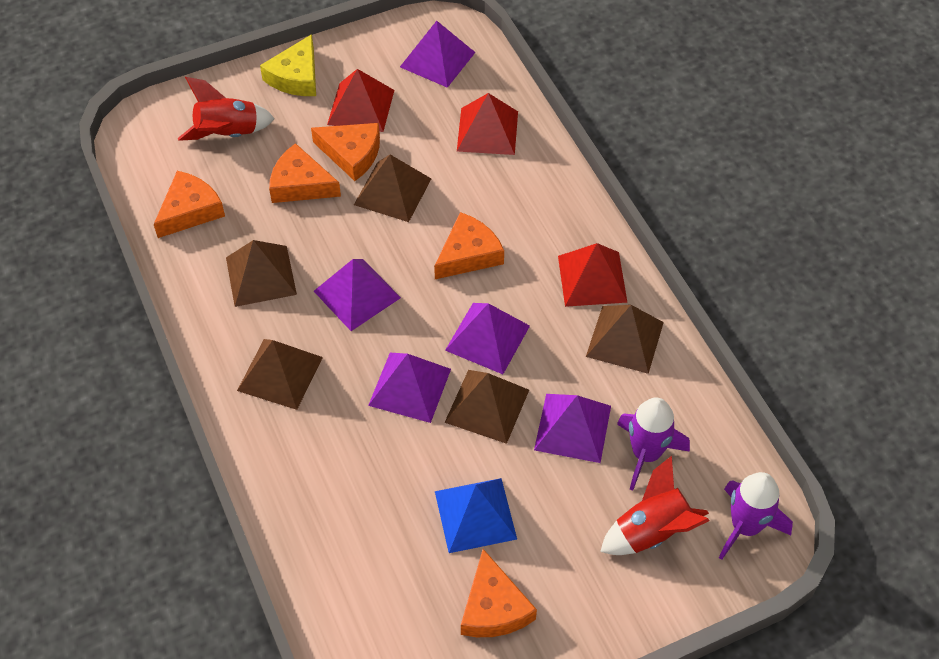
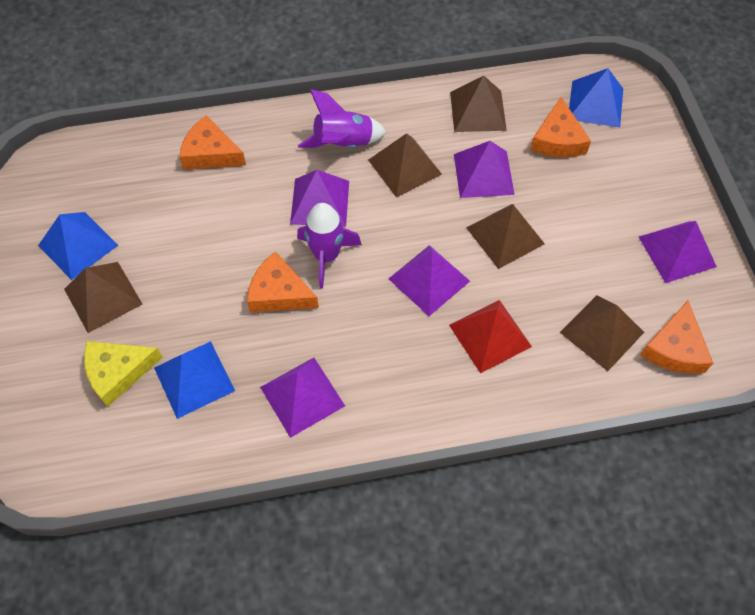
blue pyramid: 1 -> 3
orange cheese: 5 -> 4
red pyramid: 3 -> 1
red rocket: 2 -> 0

